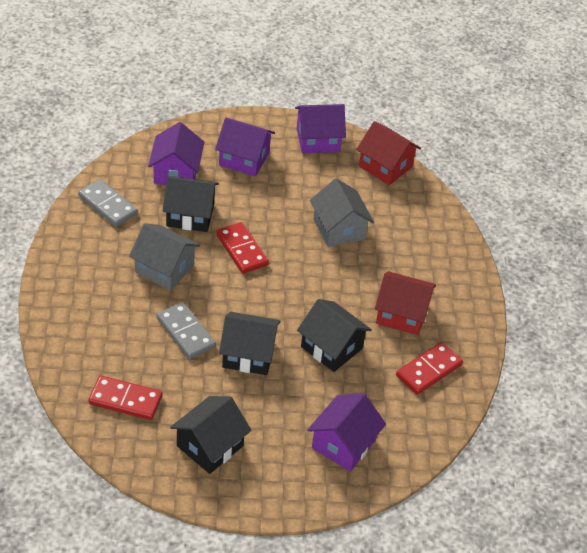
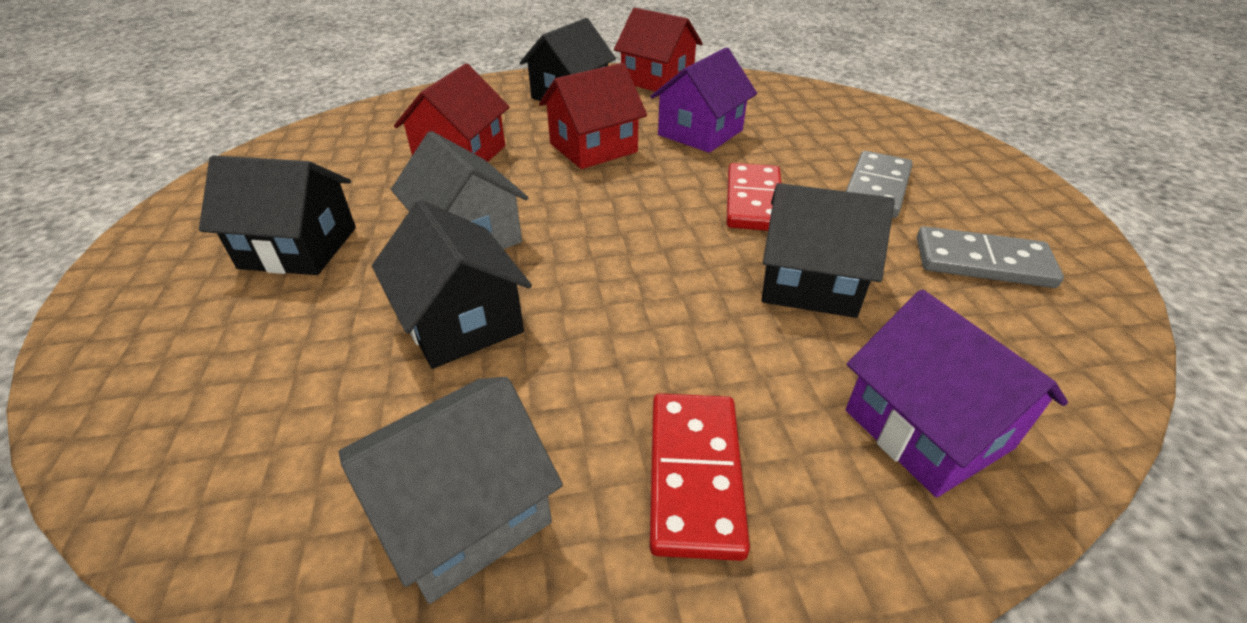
purple house: 4 -> 2
red domino: 3 -> 2
red house: 2 -> 3

